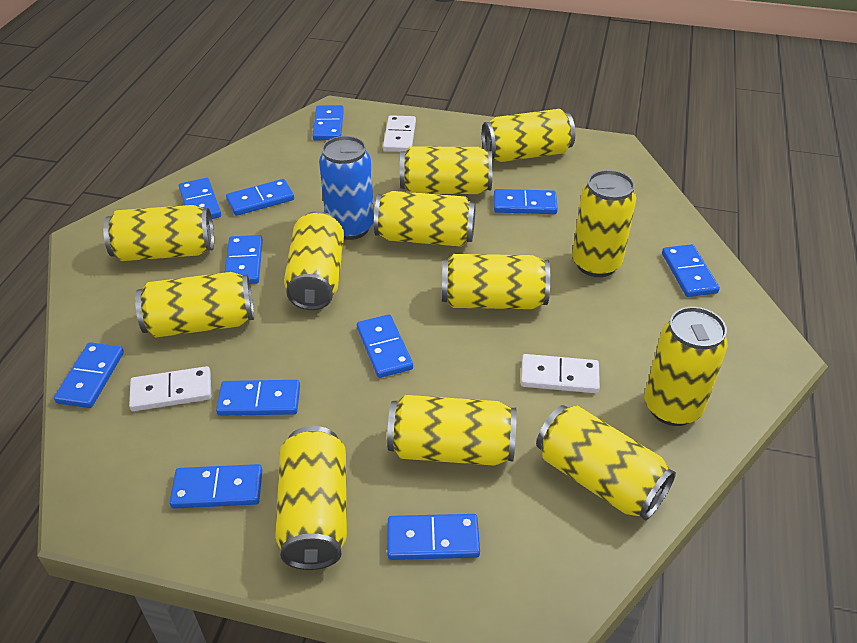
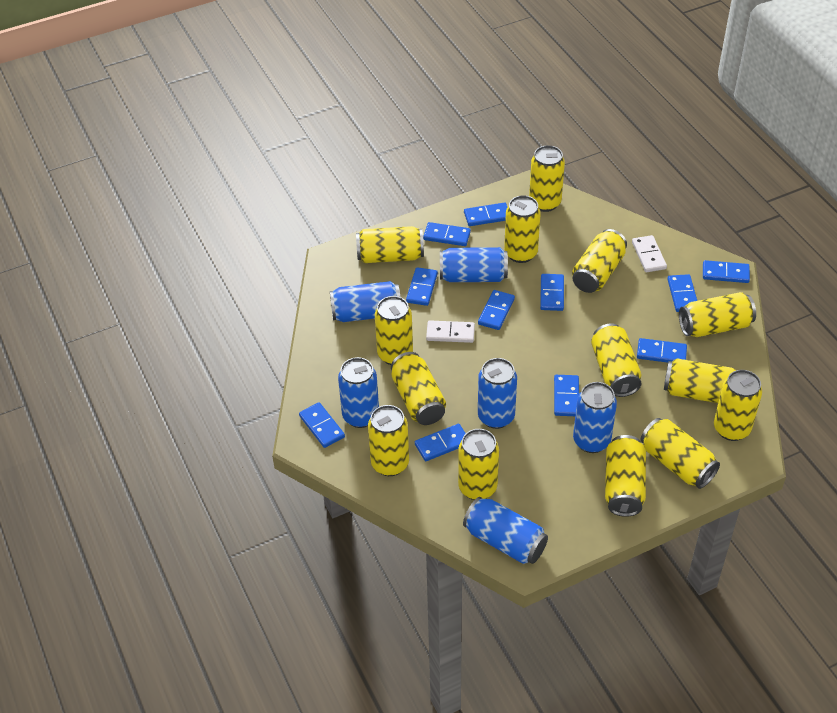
blue can: 1 -> 6
white domino: 3 -> 2
yellow can: 12 -> 14

